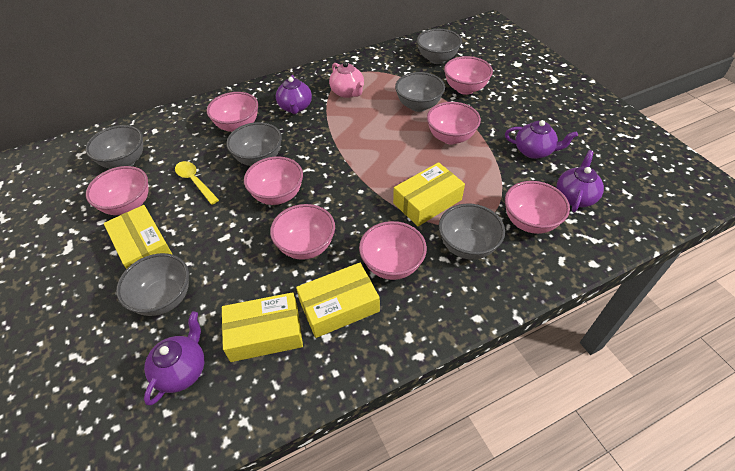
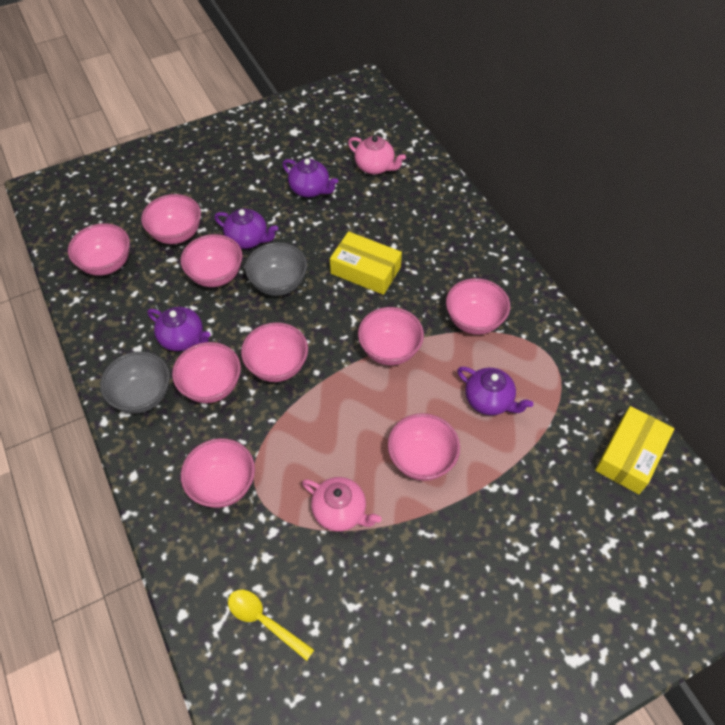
grey bowl: 6 -> 2
pink bowl: 8 -> 9
pink teapot: 1 -> 2
yellow box: 4 -> 2

